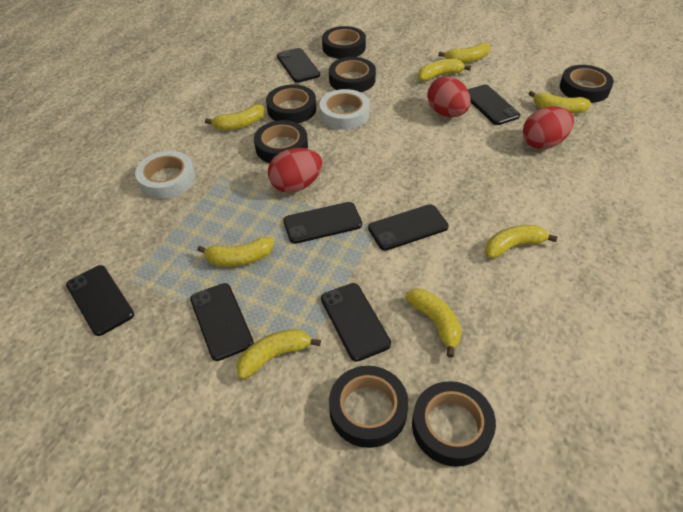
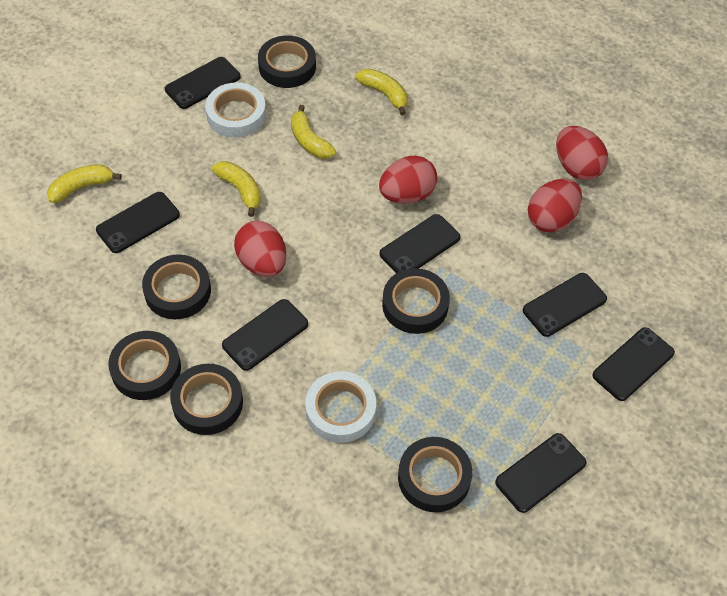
black tape: 7 -> 6
red egg: 3 -> 4
yellow banana: 8 -> 4

